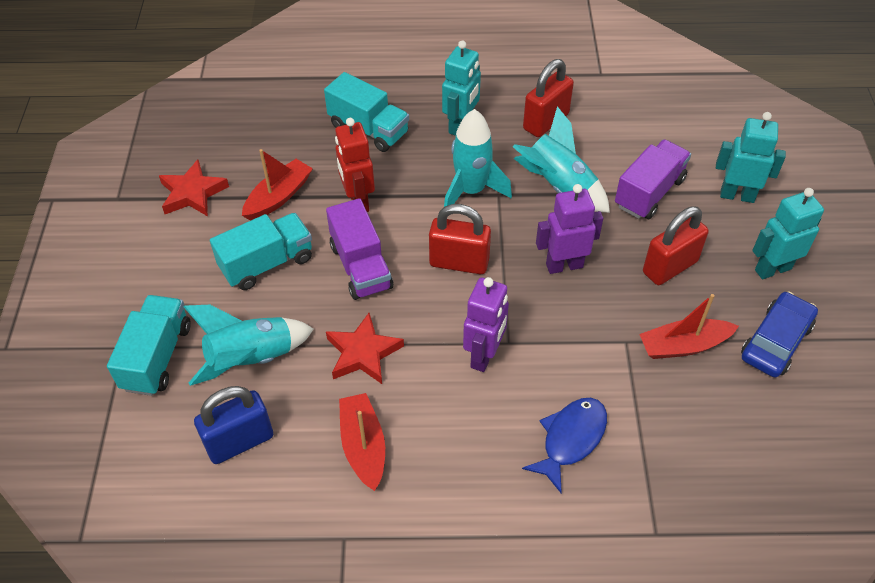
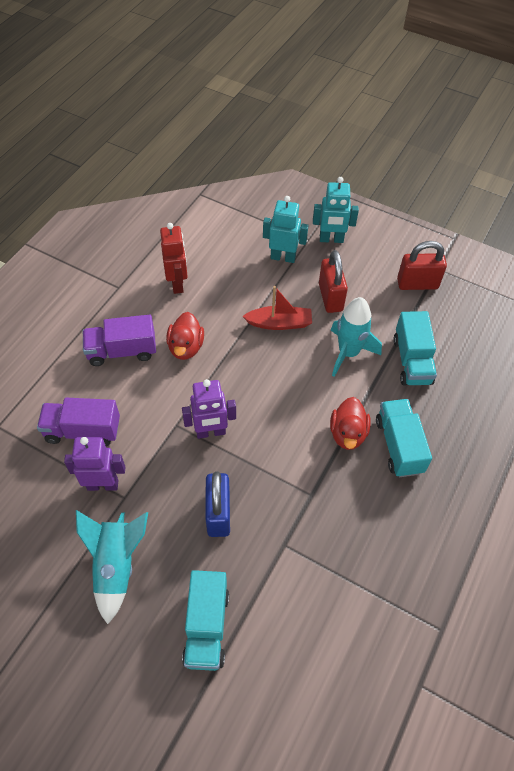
blue car: 1 -> 0
blue fish: 1 -> 0
red boat: 3 -> 1
red duck: 0 -> 2
red padlock: 3 -> 2
red star: 2 -> 0
turquoise robot: 3 -> 2
turquoise rocket: 3 -> 2

